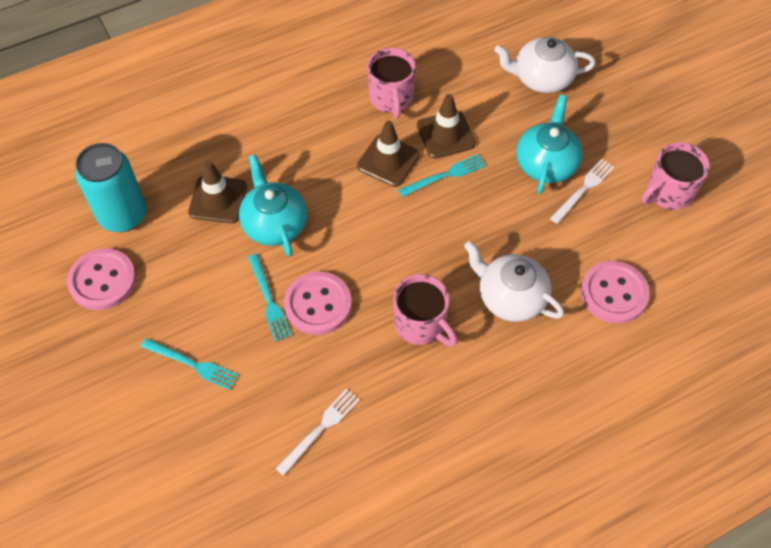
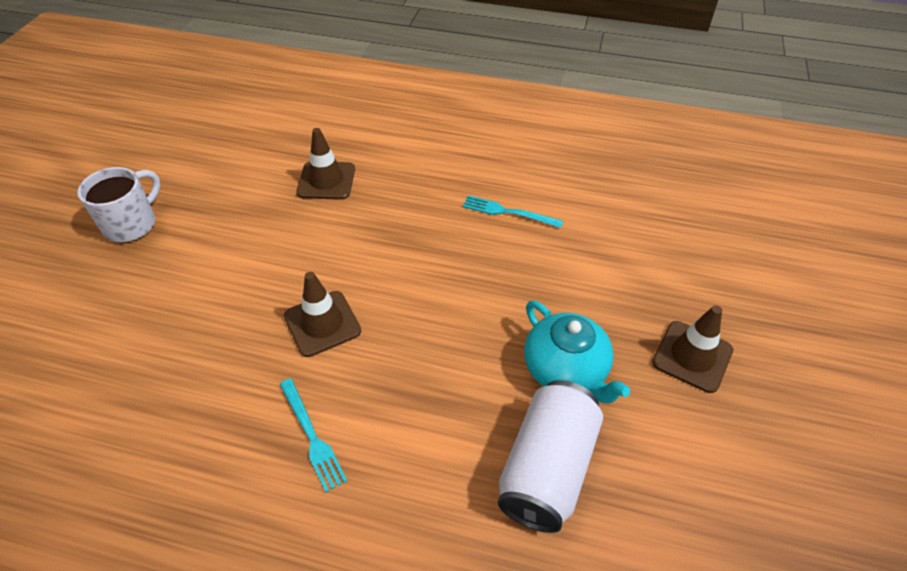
pink button: 3 -> 0
pink mug: 3 -> 0
turquoise can: 1 -> 0
turquoise fork: 3 -> 2
turquoise teapot: 2 -> 1
white can: 0 -> 1
white fork: 2 -> 0
white mug: 0 -> 1
white teapot: 2 -> 0

